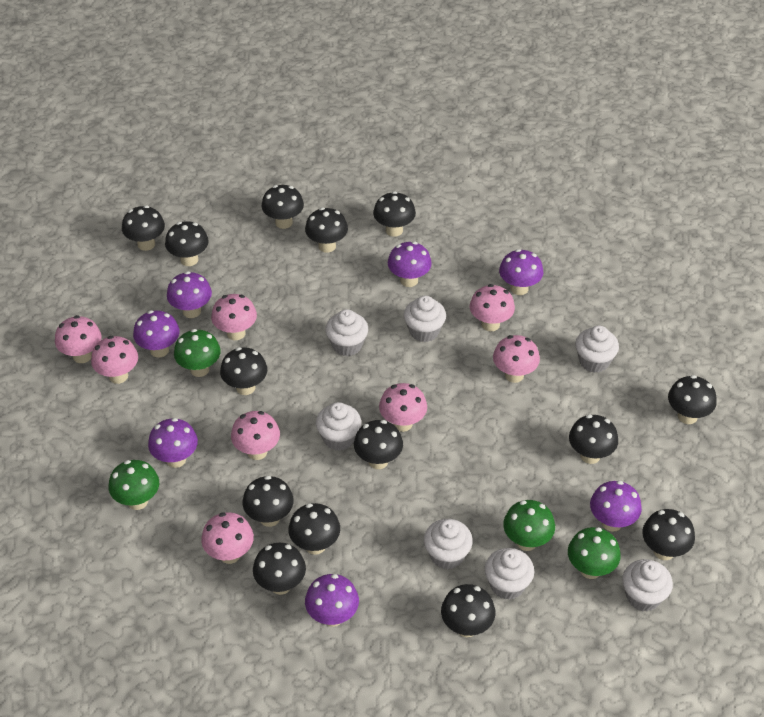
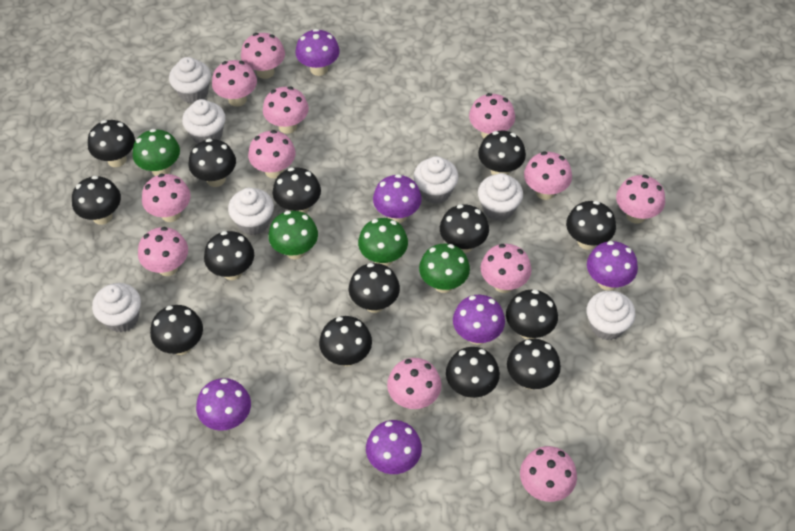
pink mushroom: 8 -> 12
purple mushroom: 7 -> 6

